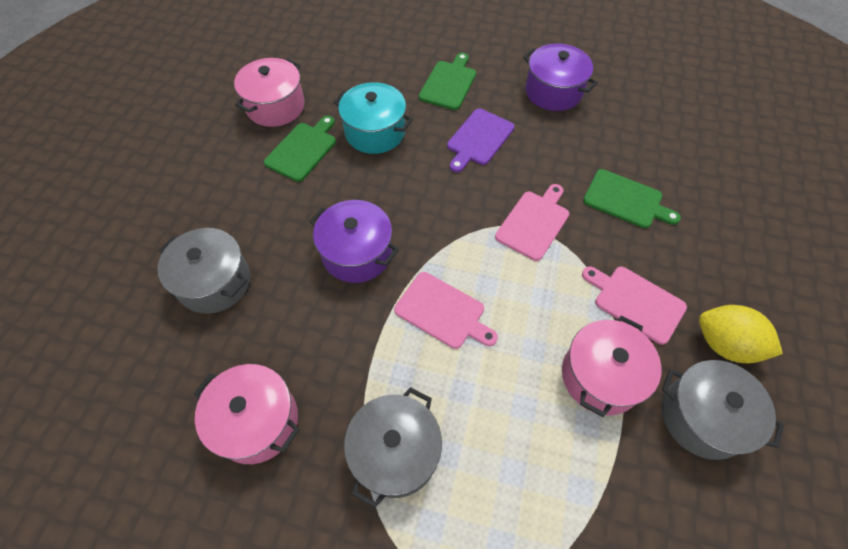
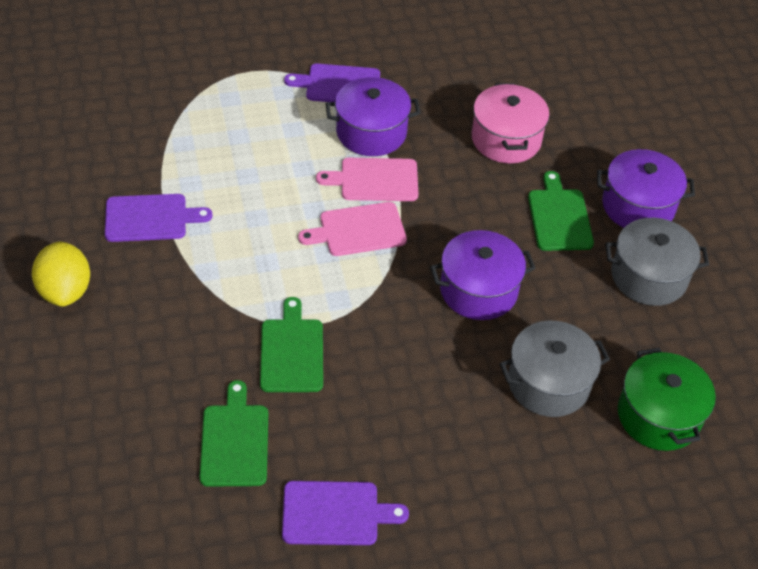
green pot: 0 -> 1
grey pot: 3 -> 2
pink cutting board: 3 -> 2
pink pot: 3 -> 1
purple cutting board: 1 -> 3
purple pot: 2 -> 3
turquoise pot: 1 -> 0

